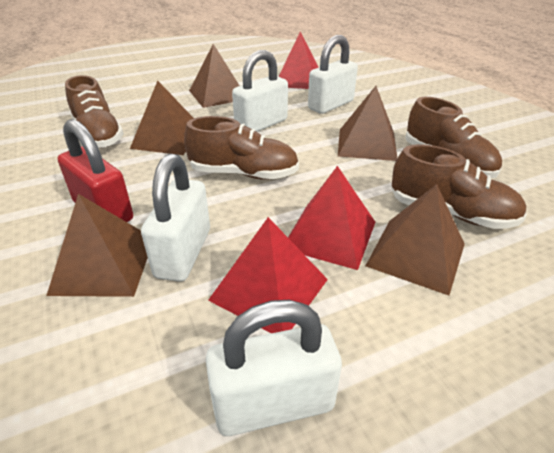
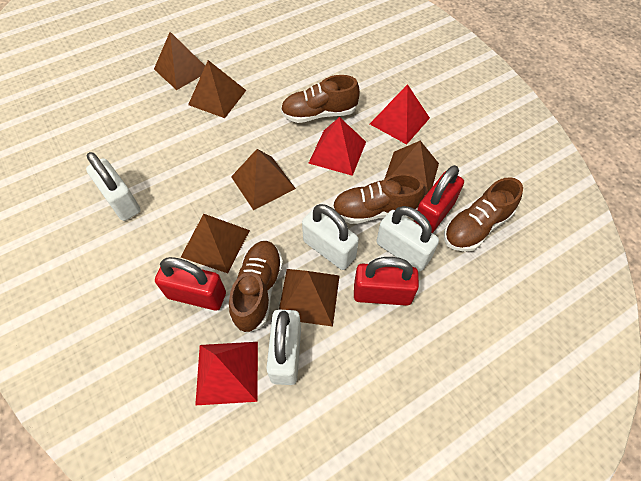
brown pyramid: 5 -> 6
red padlock: 1 -> 3

